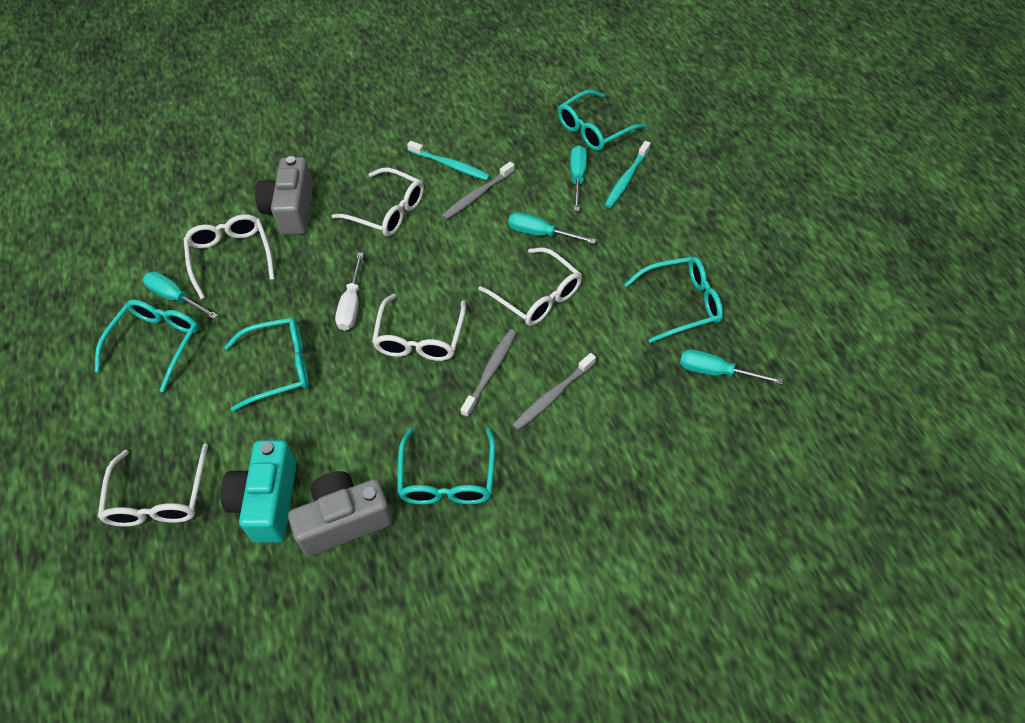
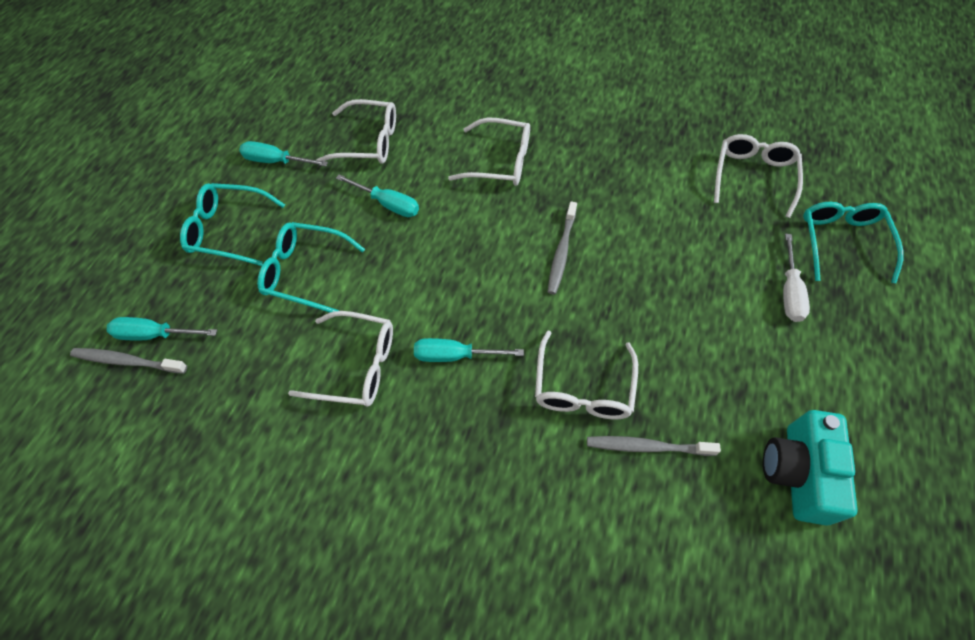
grey camera: 2 -> 0
turquoise glasses: 5 -> 3
turquoise toothbrush: 2 -> 0

